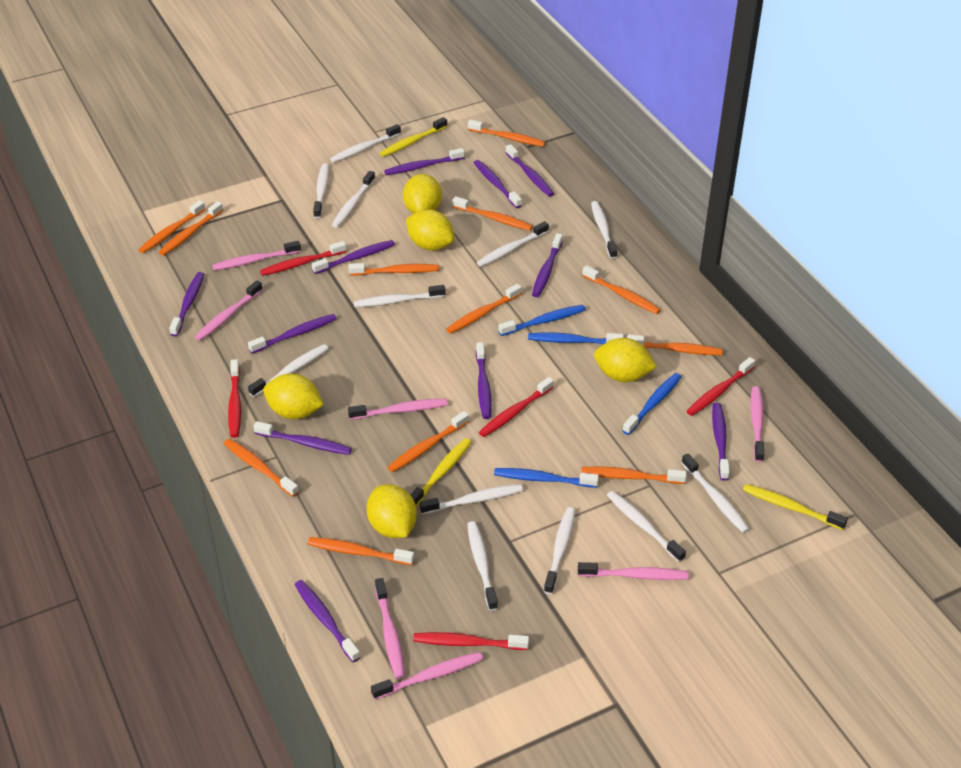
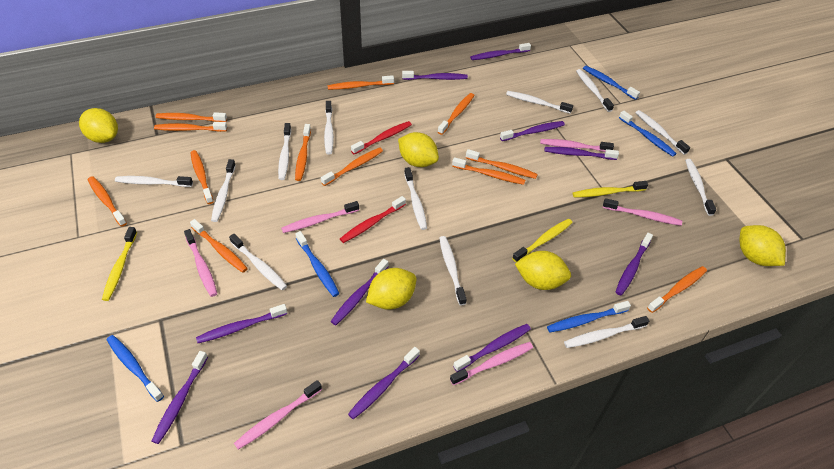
blue toothbrush: 4 -> 5
pink toothbrush: 7 -> 6
purple toothbrush: 11 -> 10
red toothbrush: 5 -> 2

